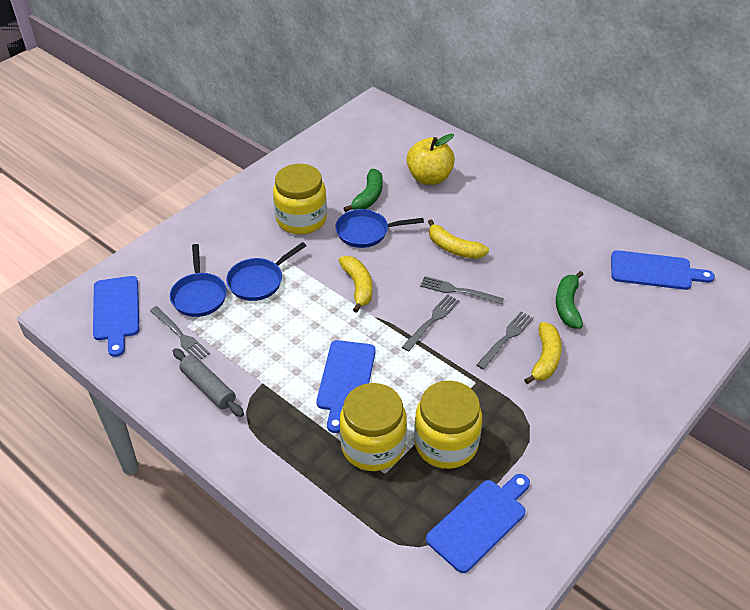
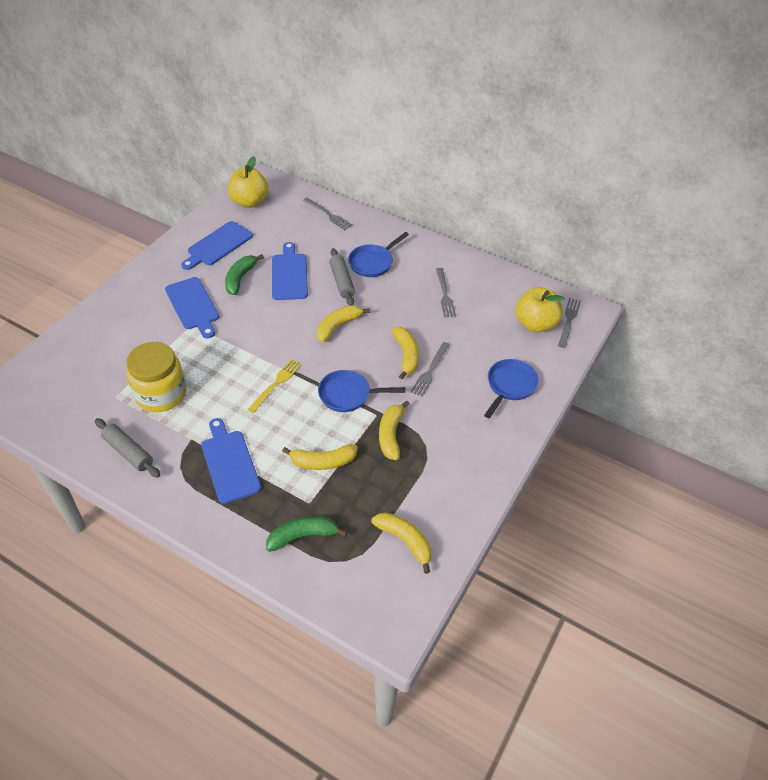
grey rolling pin: 1 -> 2
yellow apple: 1 -> 2
yellow banana: 3 -> 5
yellow fork: 0 -> 1
yellow jar: 3 -> 1

